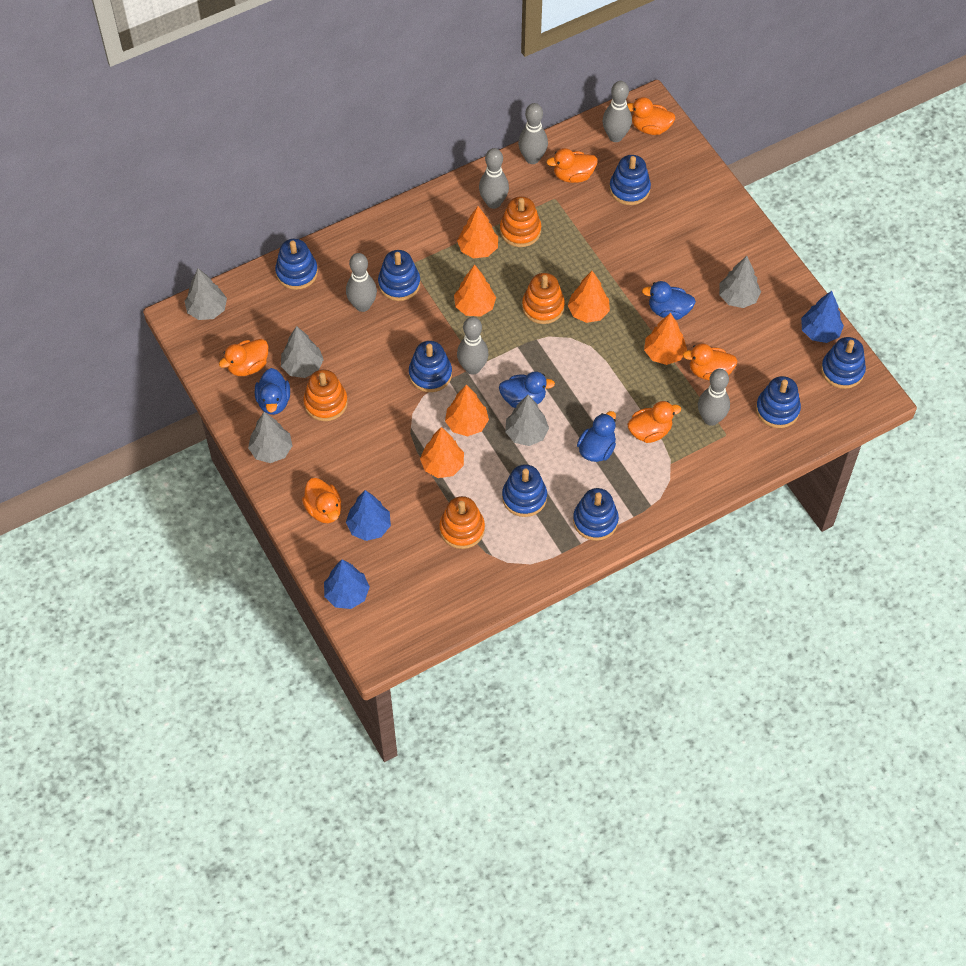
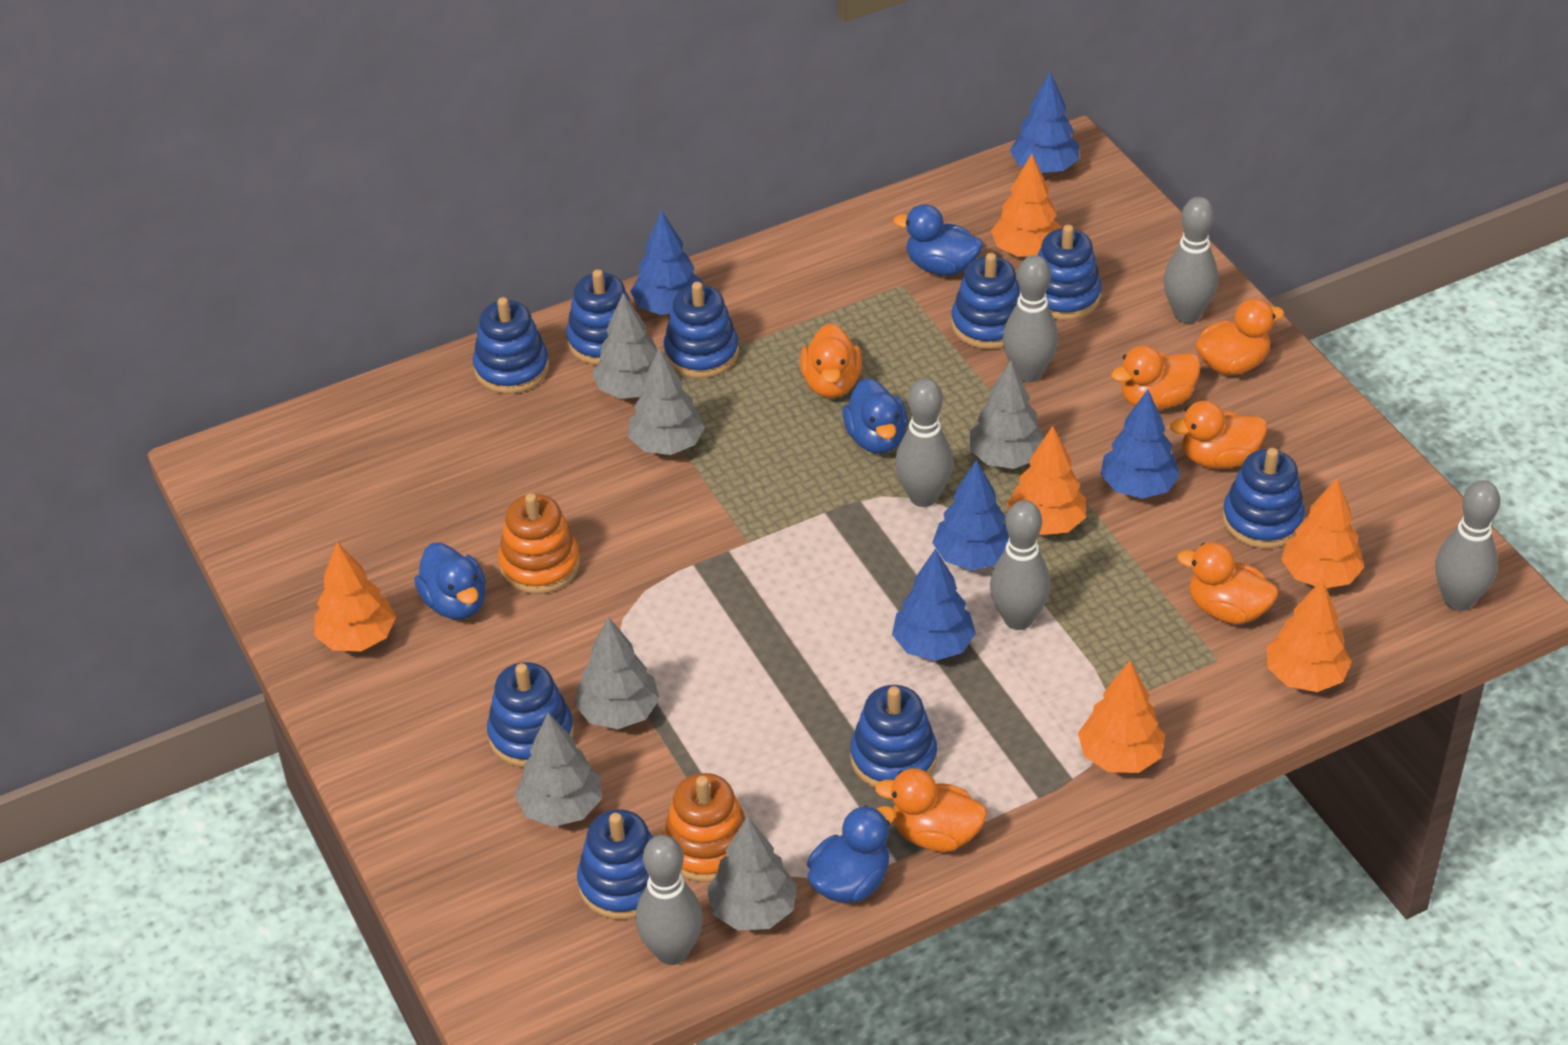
blue stacking toy: 8 -> 9
blue tree: 3 -> 5
grey tree: 5 -> 6
orange stacking toy: 4 -> 2

